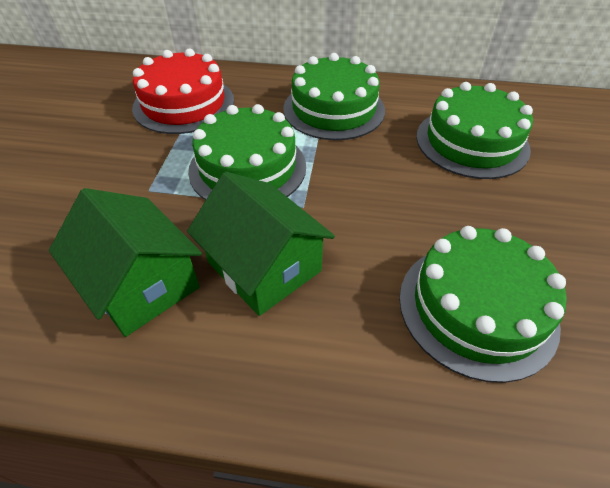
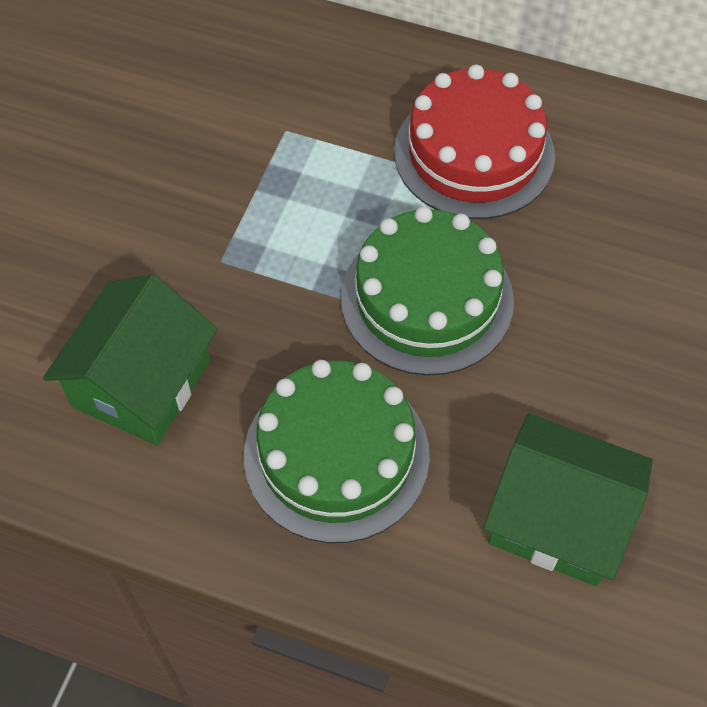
green cake: 4 -> 2

